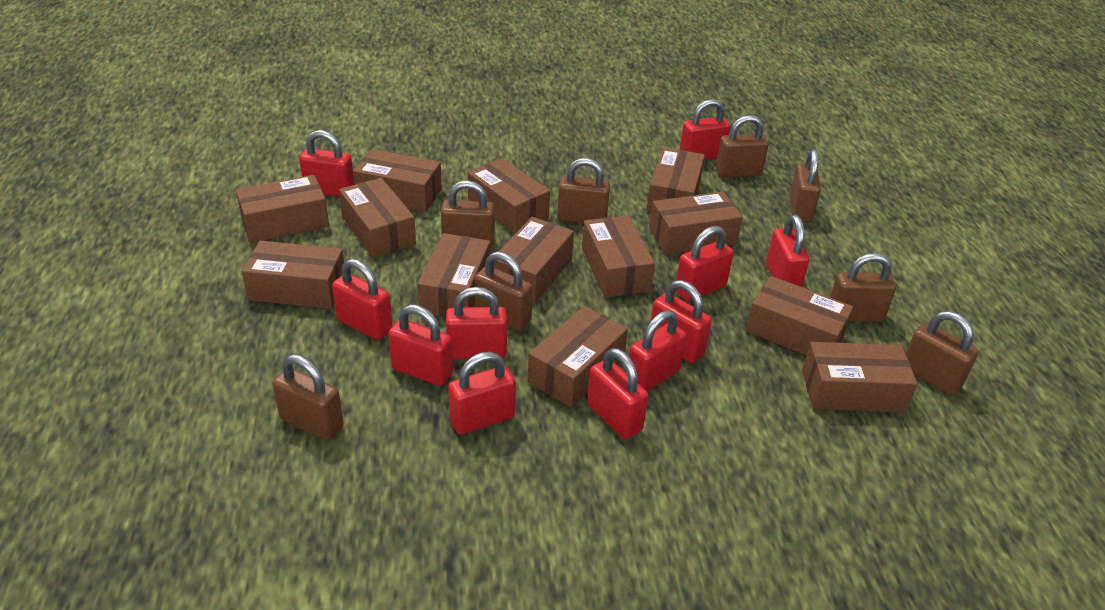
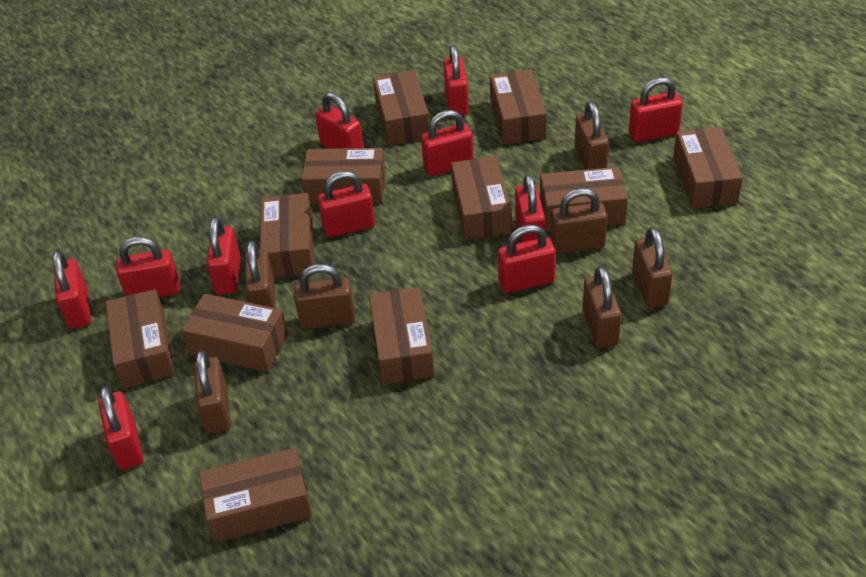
brown box: 13 -> 11
brown padlock: 8 -> 7

